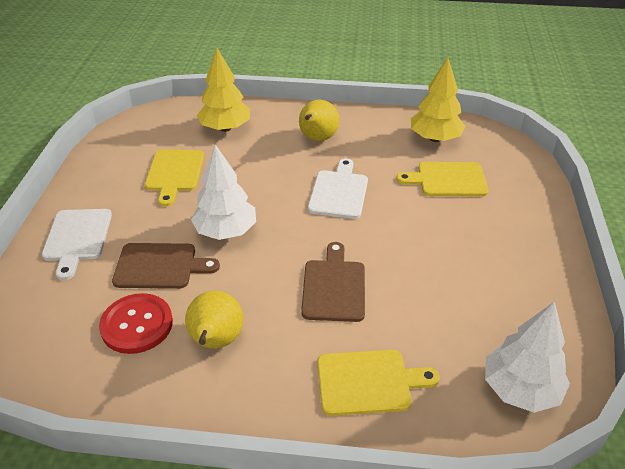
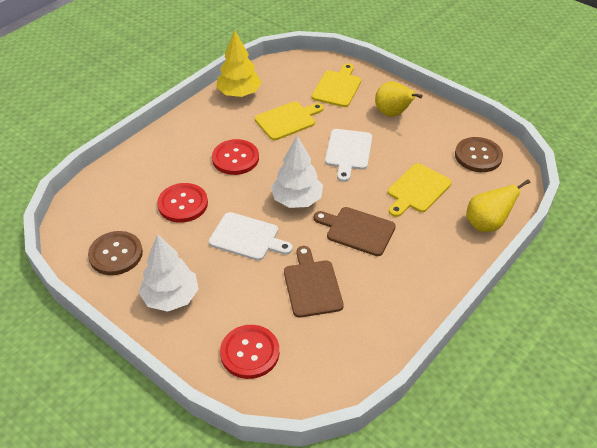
brown button: 0 -> 2
red button: 1 -> 3
yellow tree: 2 -> 1

